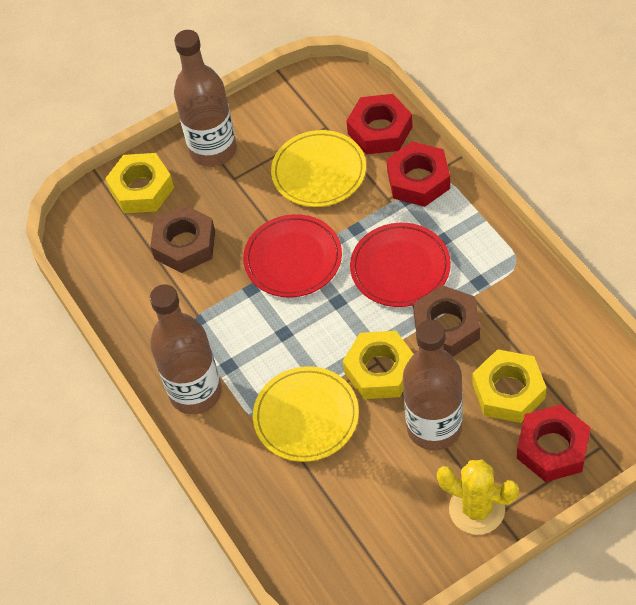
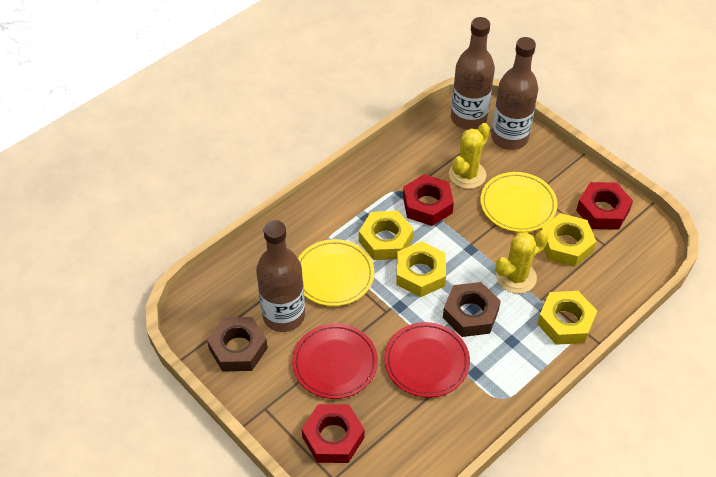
yellow cactus: 1 -> 2
yellow nut: 3 -> 4

